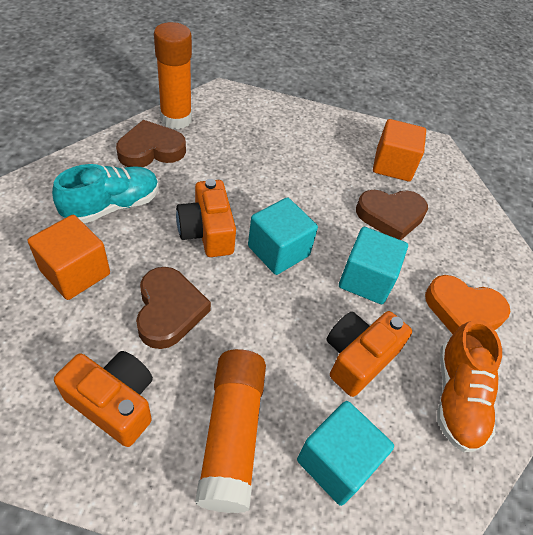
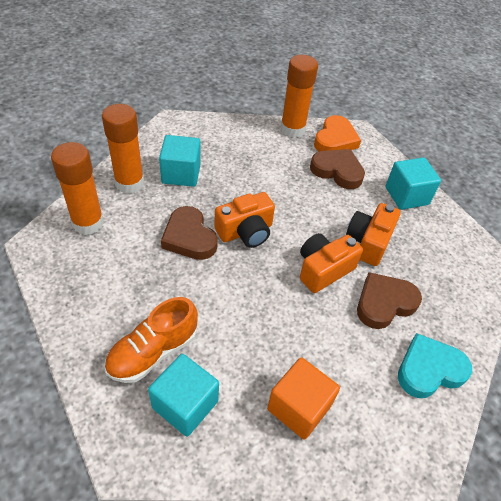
orange cube: 2 -> 1
orange glue stick: 2 -> 3
turquoise heart: 0 -> 1
turquoise shoe: 1 -> 0

